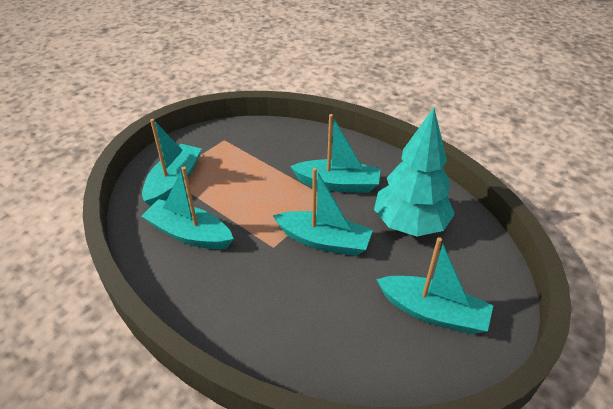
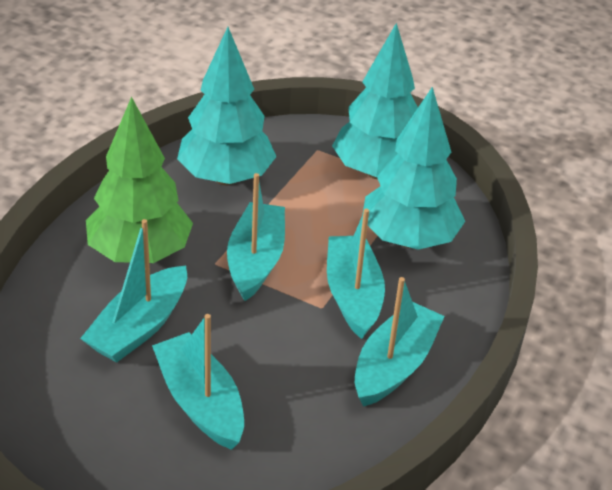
green tree: 0 -> 1
turquoise tree: 1 -> 3

